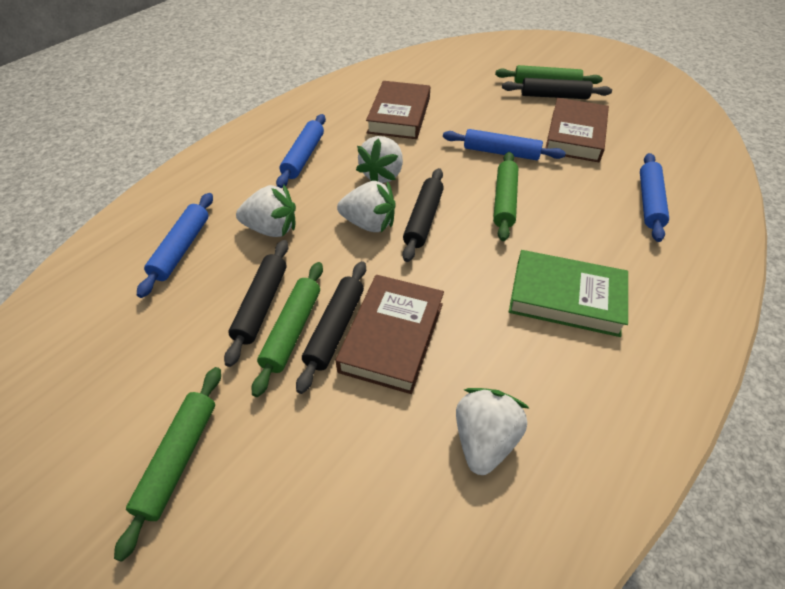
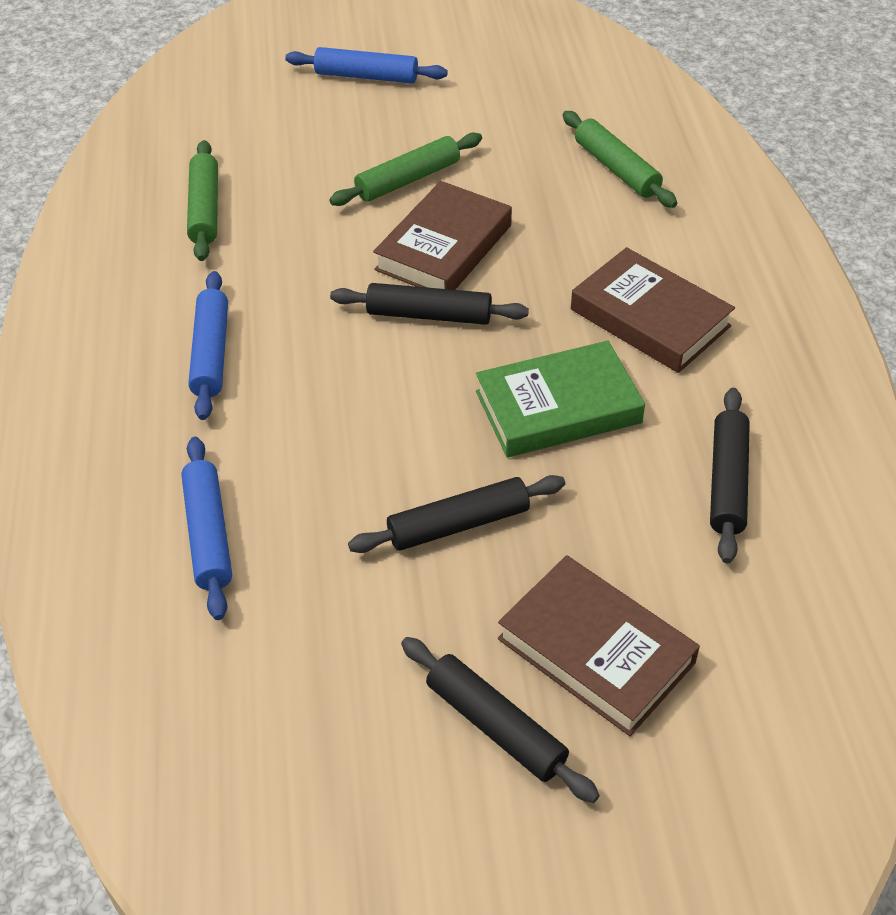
blue rolling pin: 4 -> 3
green rolling pin: 4 -> 3
white strawberry: 4 -> 0

